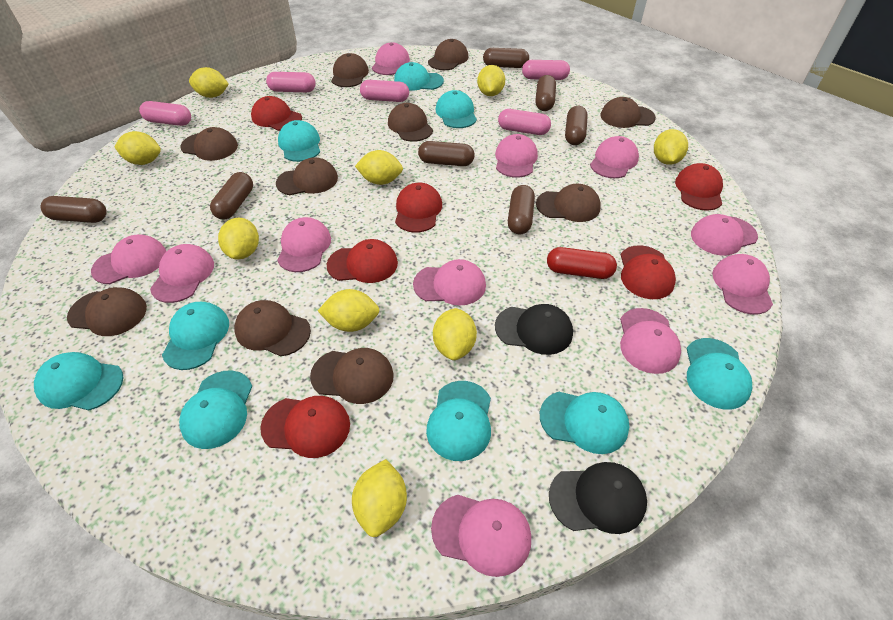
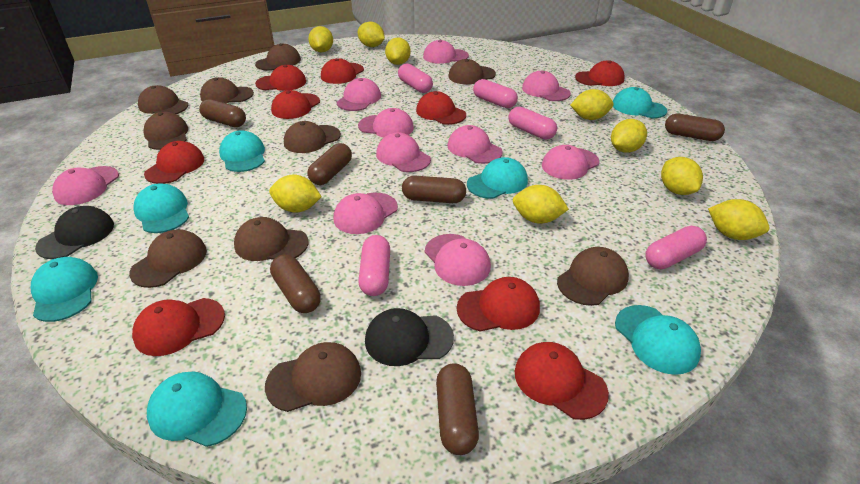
brown capsule: 7 -> 6
pink cap: 11 -> 10
red cap: 6 -> 9
red capsule: 1 -> 0
turquoise cap: 9 -> 7

